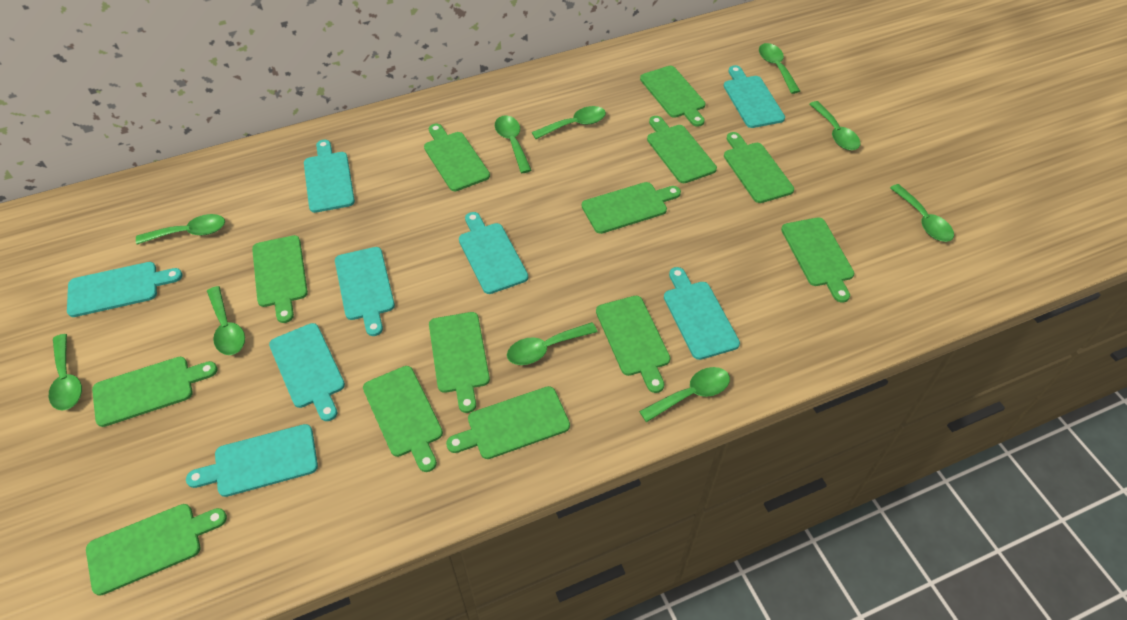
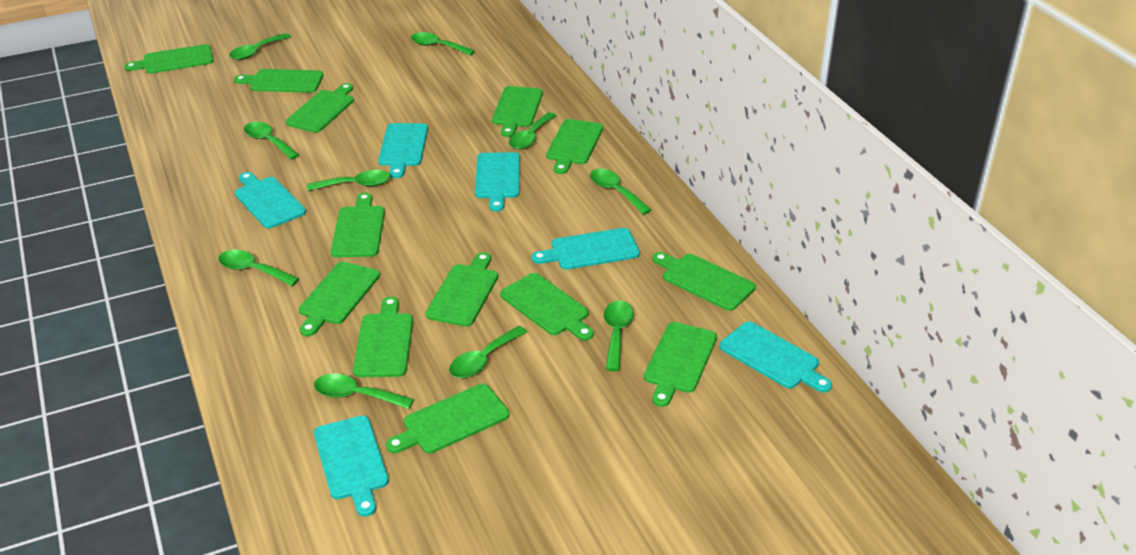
turquoise cutting board: 8 -> 6

